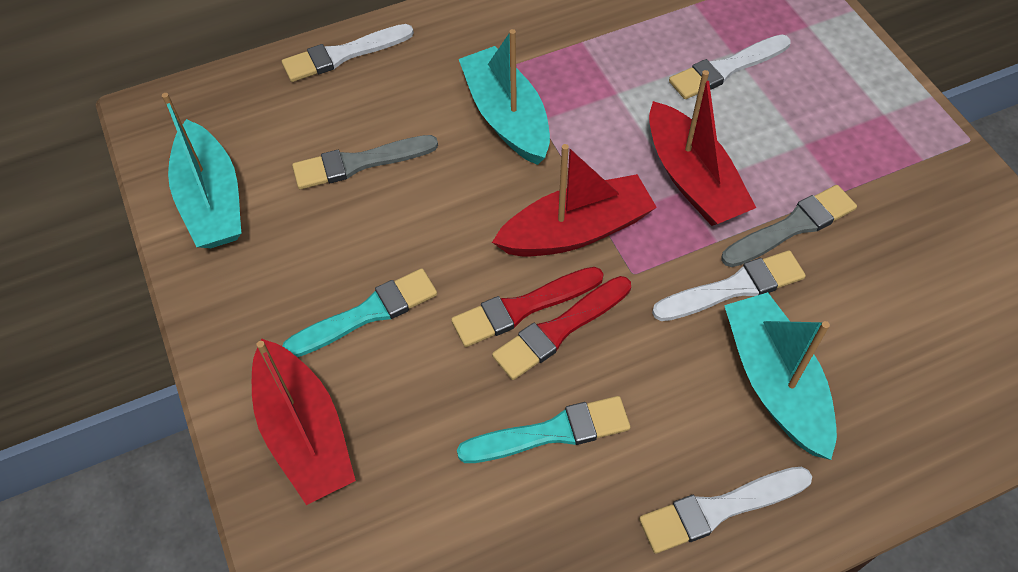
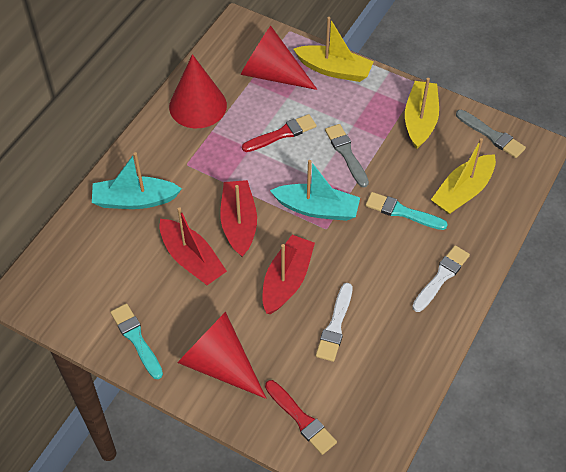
red cone: 0 -> 3
turquoise boat: 3 -> 2
white brush: 4 -> 2
yellow boat: 0 -> 3

